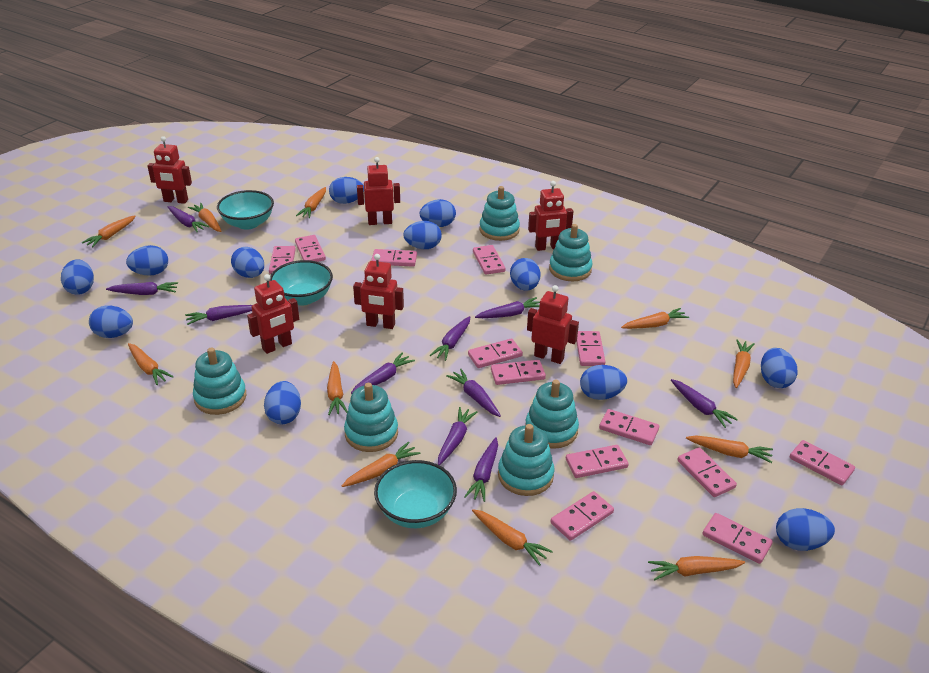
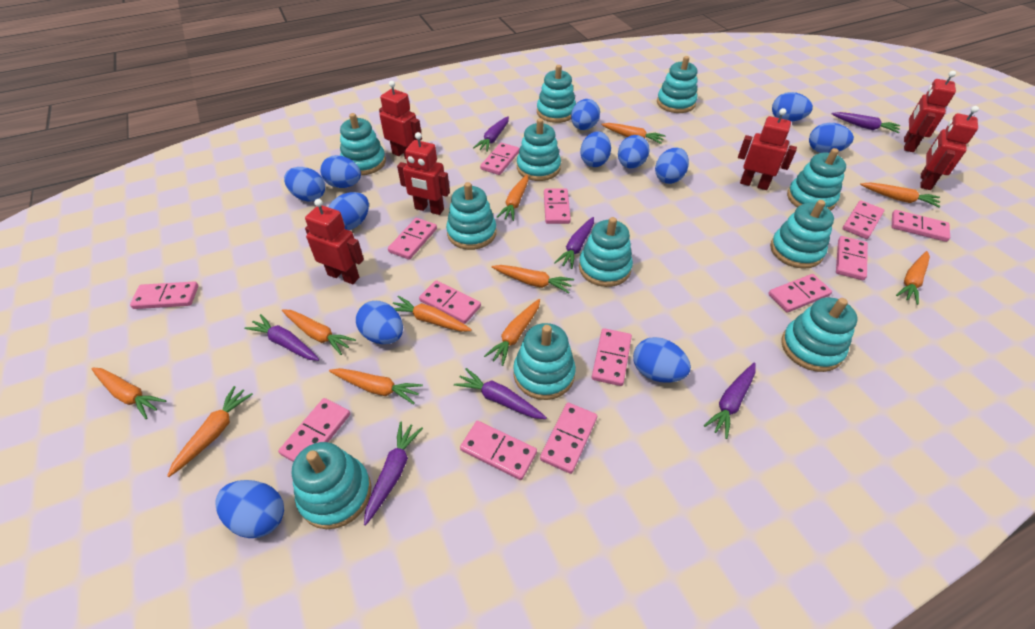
purple carrot: 10 -> 7
turquoise bowl: 3 -> 0
turquoise stacking toy: 6 -> 11

